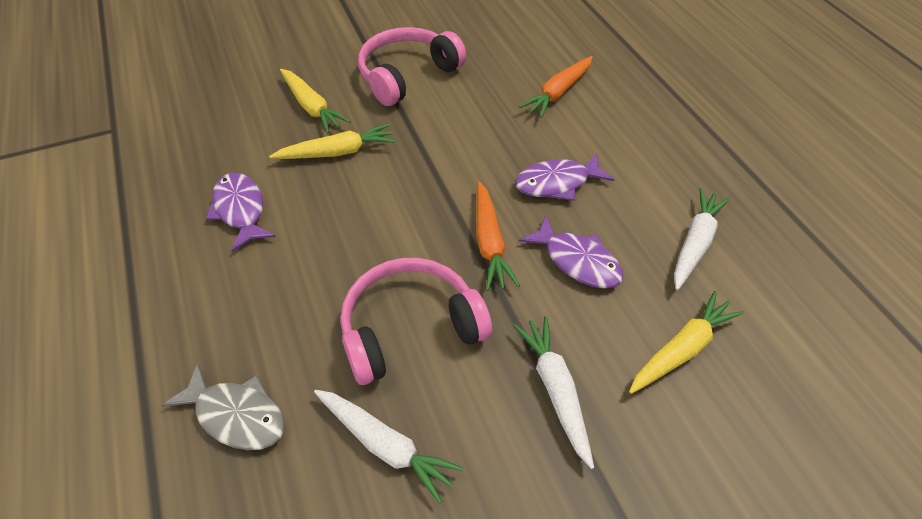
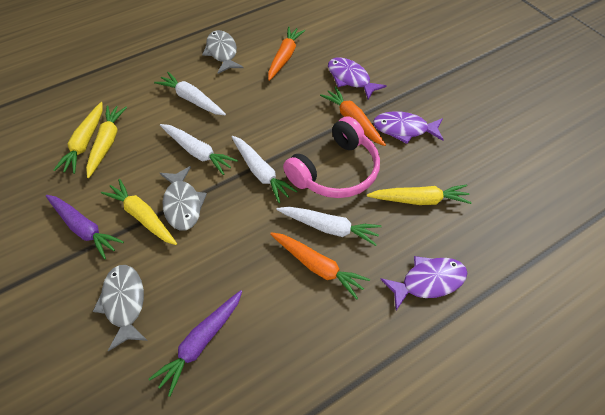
grey fish: 1 -> 3
orange carrot: 2 -> 3
pink headphones: 2 -> 1
purple carrot: 0 -> 2
white carrot: 3 -> 4
yellow carrot: 3 -> 4

